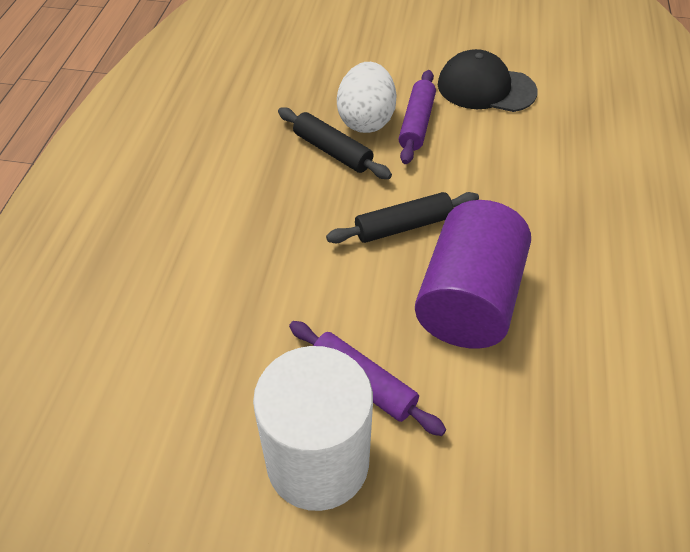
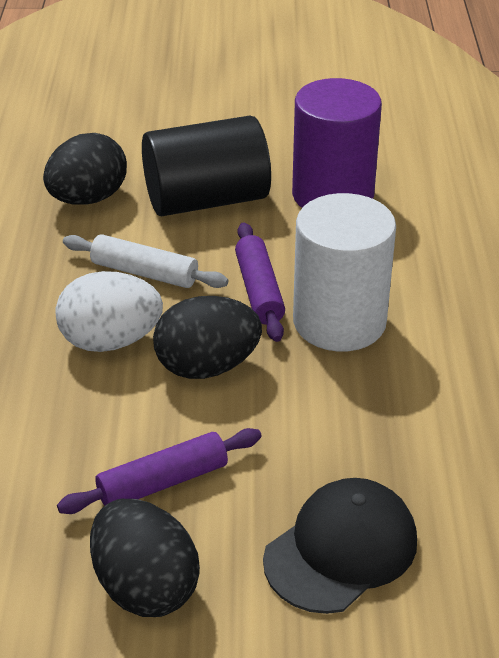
black cylinder: 0 -> 1
black egg: 0 -> 3
black rolling pin: 2 -> 0
white rolling pin: 0 -> 1

